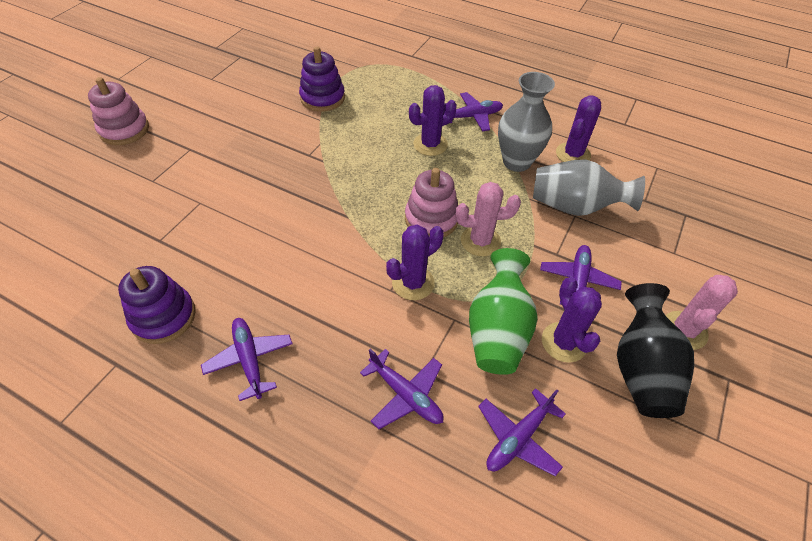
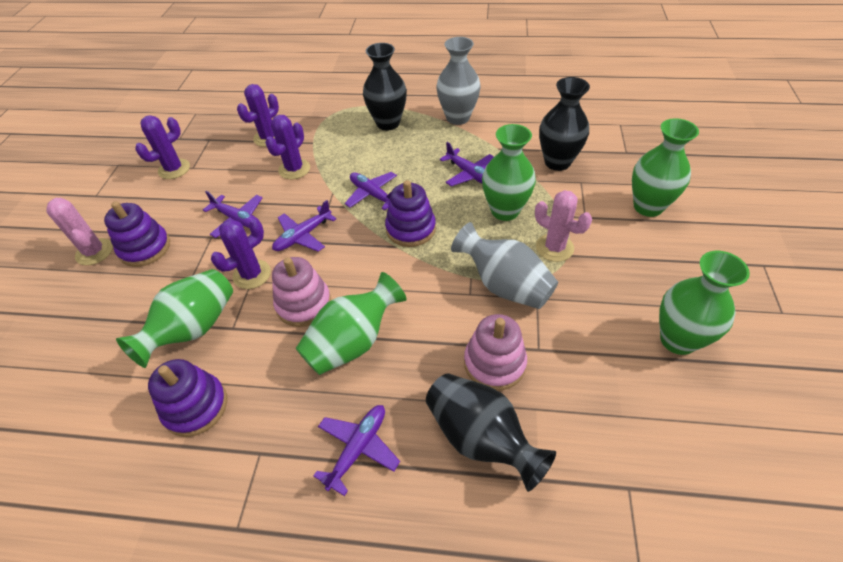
black vase: 1 -> 3
green vase: 1 -> 5
purple stacking toy: 2 -> 3

